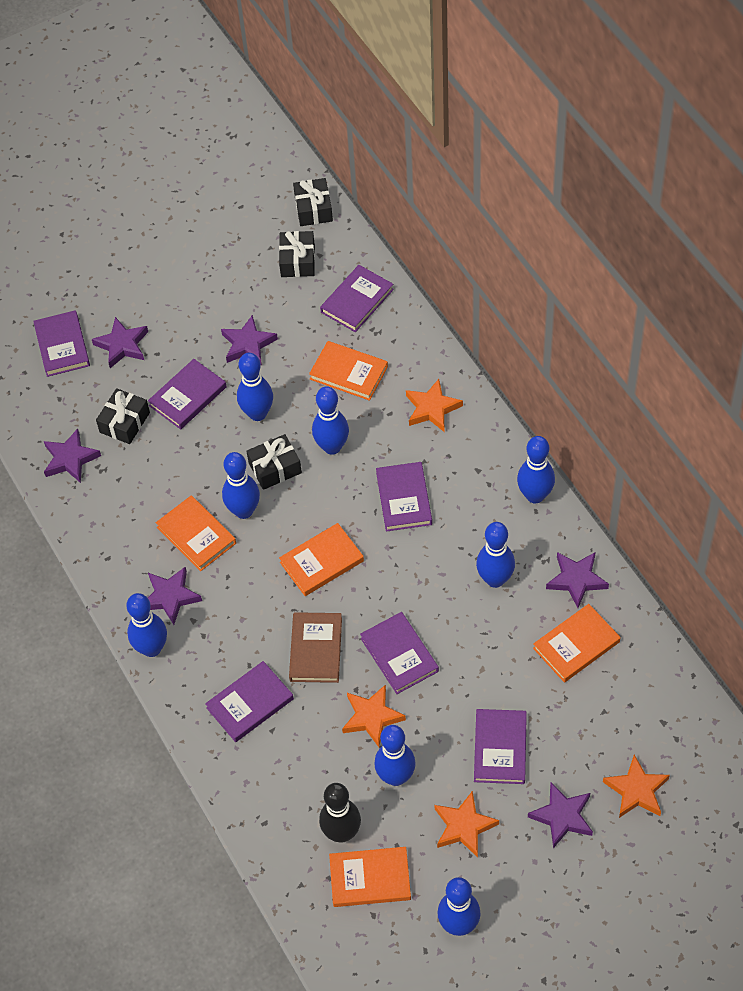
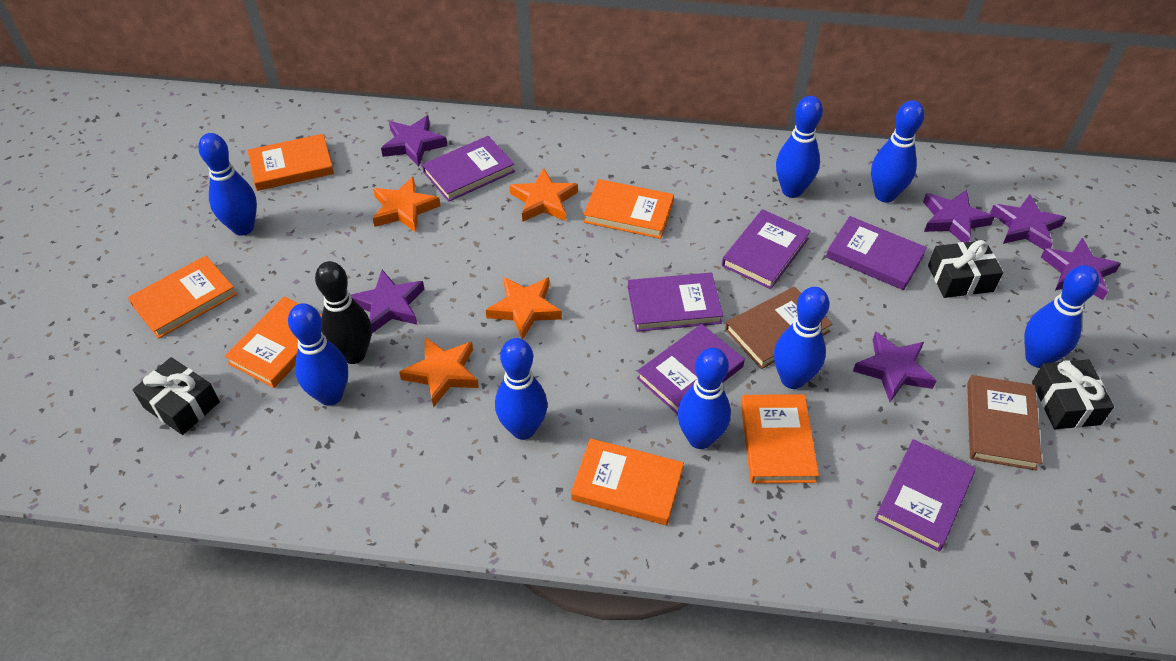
black gift: 4 -> 3
brown book: 1 -> 2
orange book: 5 -> 6
purple book: 7 -> 6

